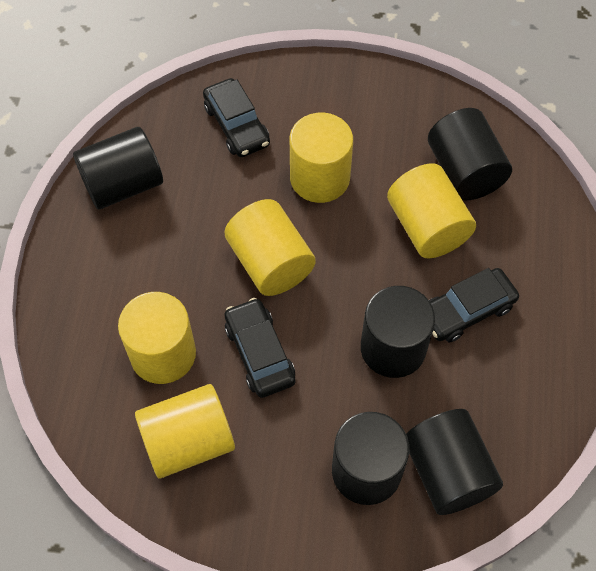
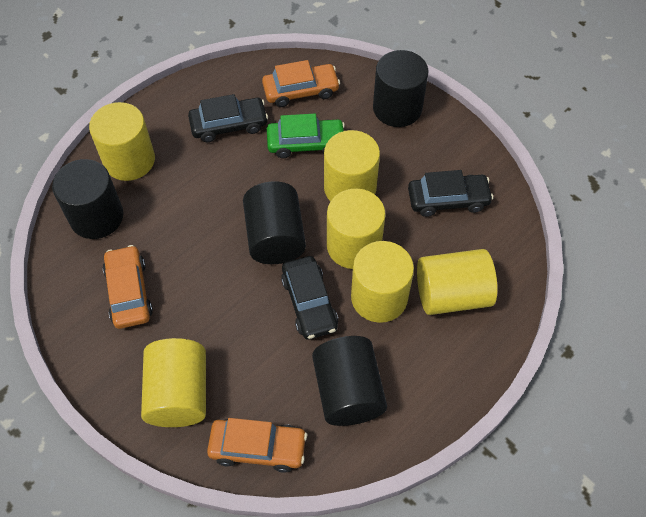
black cylinder: 5 -> 4
green car: 0 -> 1
orange car: 0 -> 3
yellow cylinder: 5 -> 6

